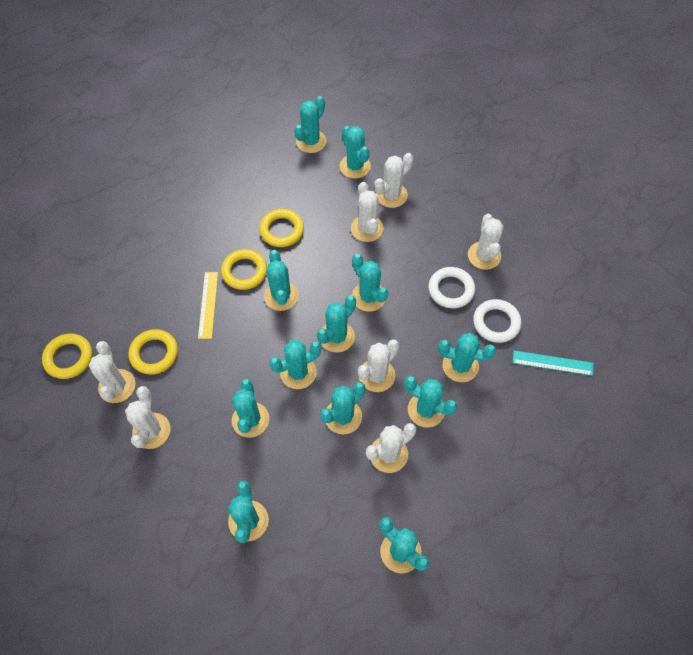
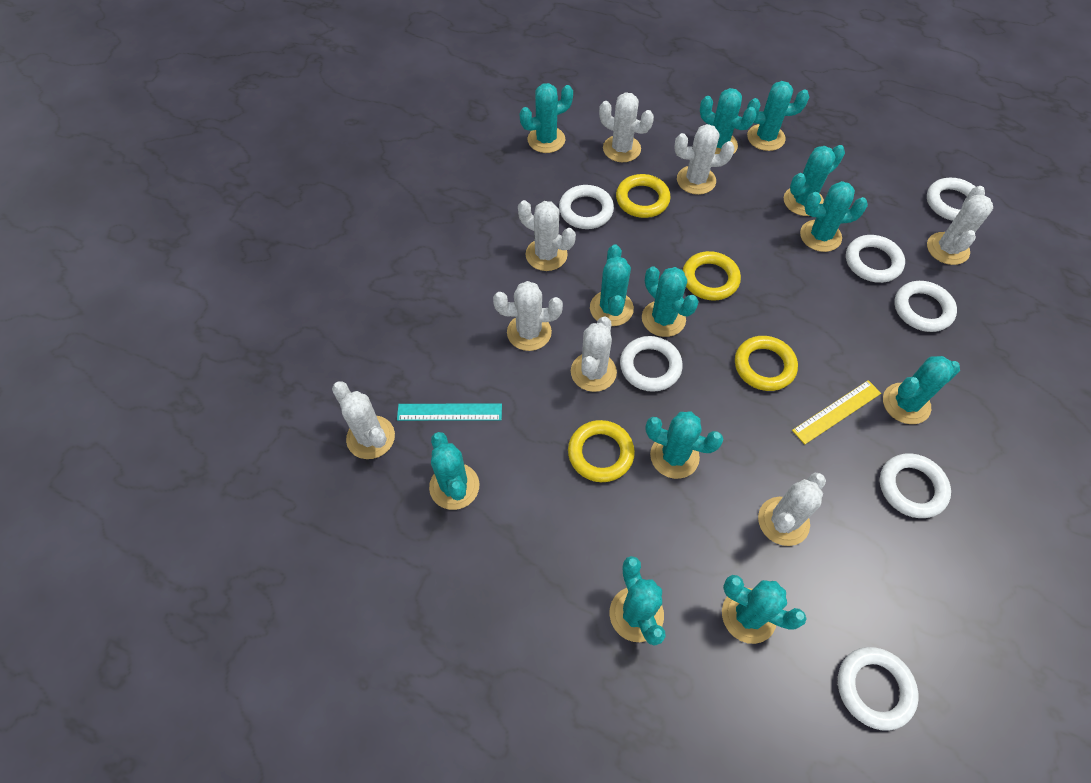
white cactus: 7 -> 8
white ring: 2 -> 7

